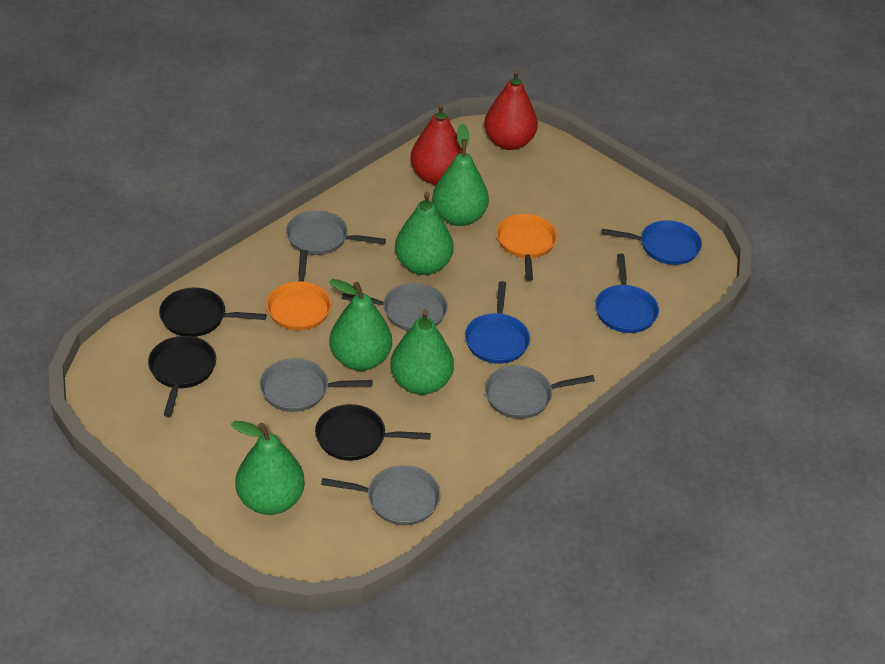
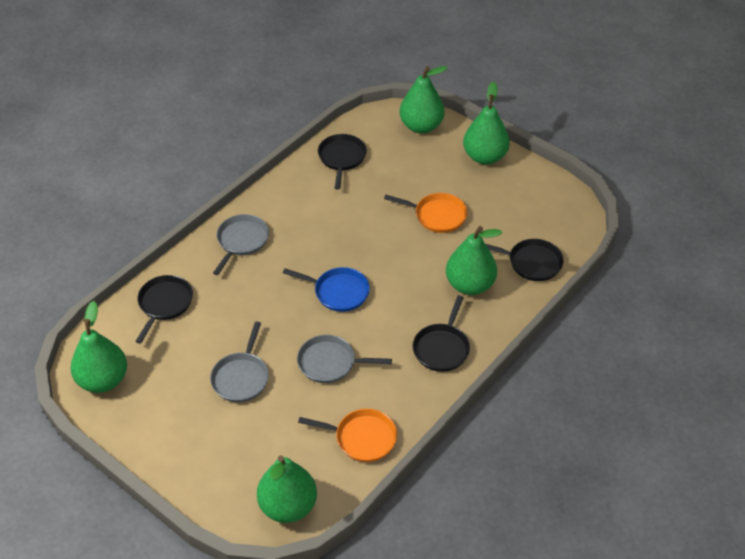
black pan: 3 -> 4
blue pan: 3 -> 1
grey pan: 5 -> 3
red pear: 2 -> 0

